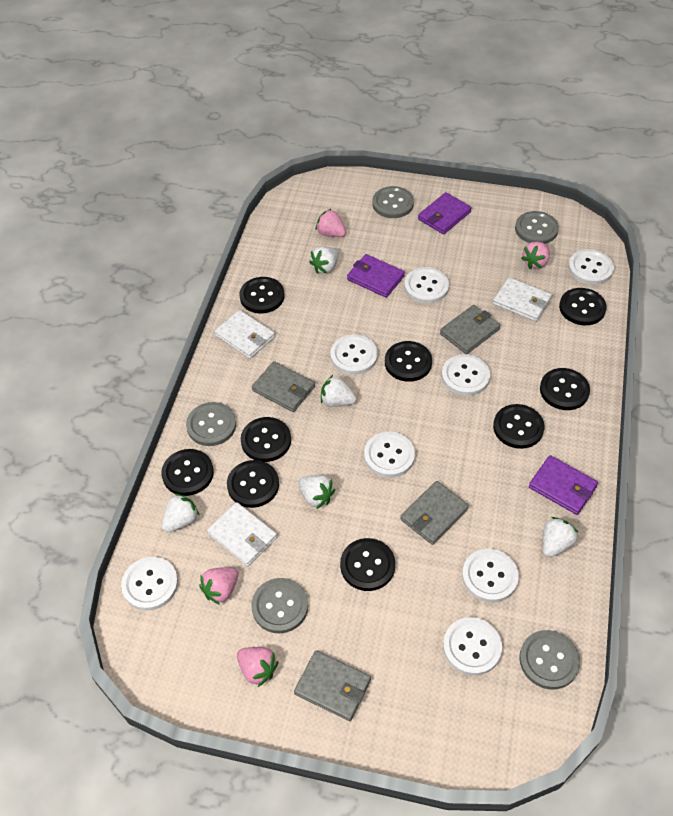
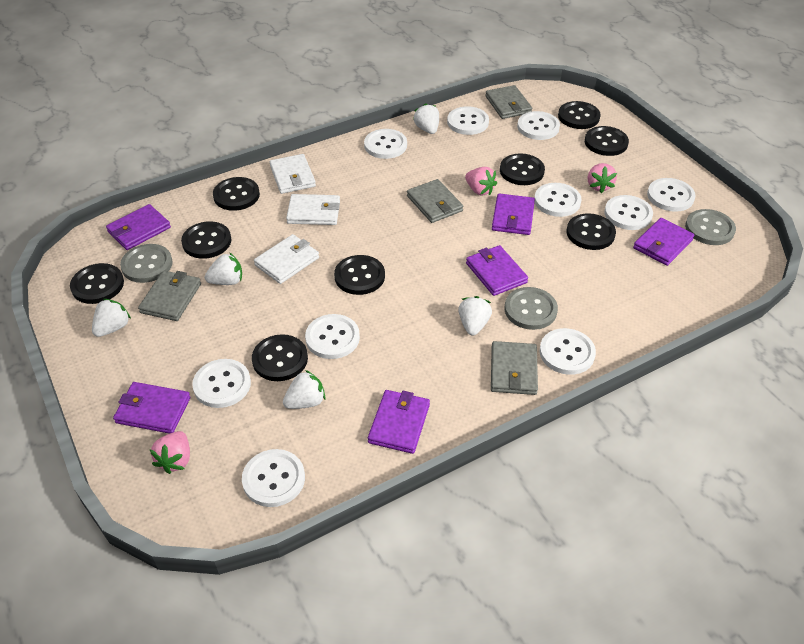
grey button: 5 -> 3
pink strawberry: 4 -> 3
purple wallet: 3 -> 6
white button: 8 -> 10

